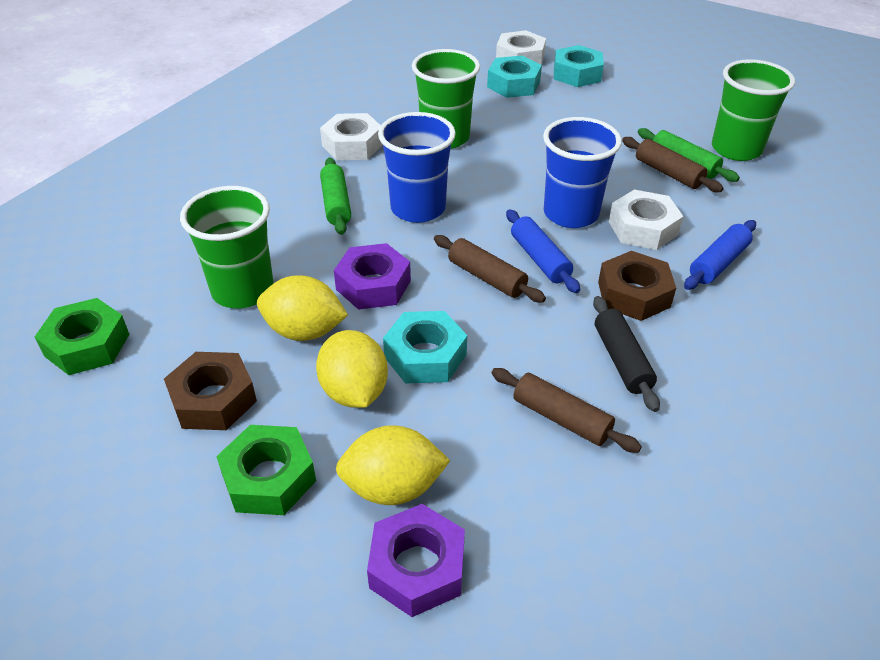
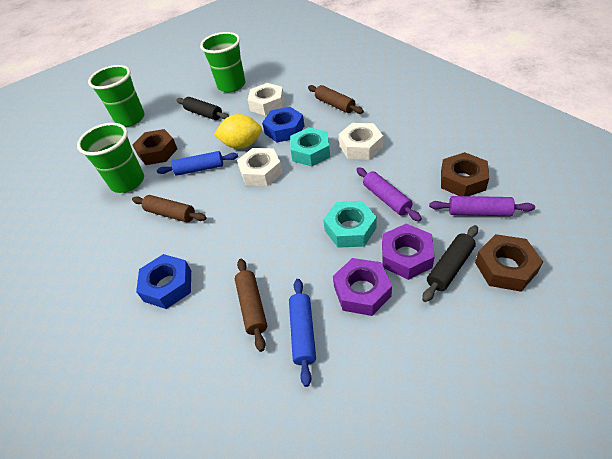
black rolling pin: 1 -> 2
blue cup: 2 -> 0
blue nut: 0 -> 2
brown nut: 2 -> 3
green nut: 2 -> 0
green rolling pin: 2 -> 0
purple rolling pin: 0 -> 2
turquoise nut: 3 -> 2
yellow lemon: 3 -> 1

